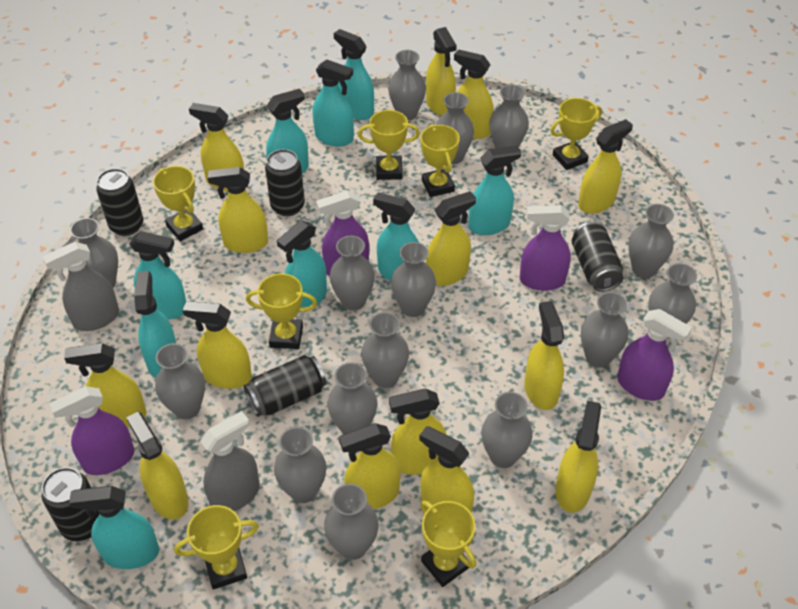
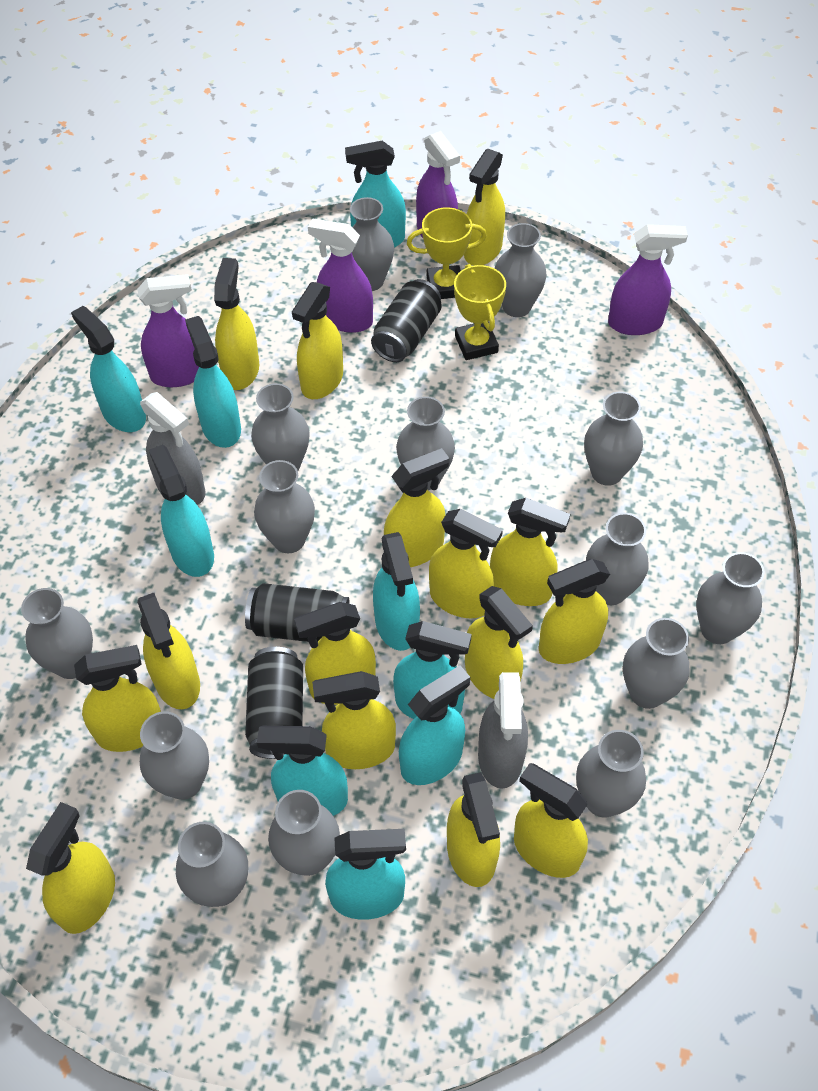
black can: 5 -> 3
grey vase: 15 -> 14
yellow spray bottle: 14 -> 15
yellow trophy: 7 -> 2

